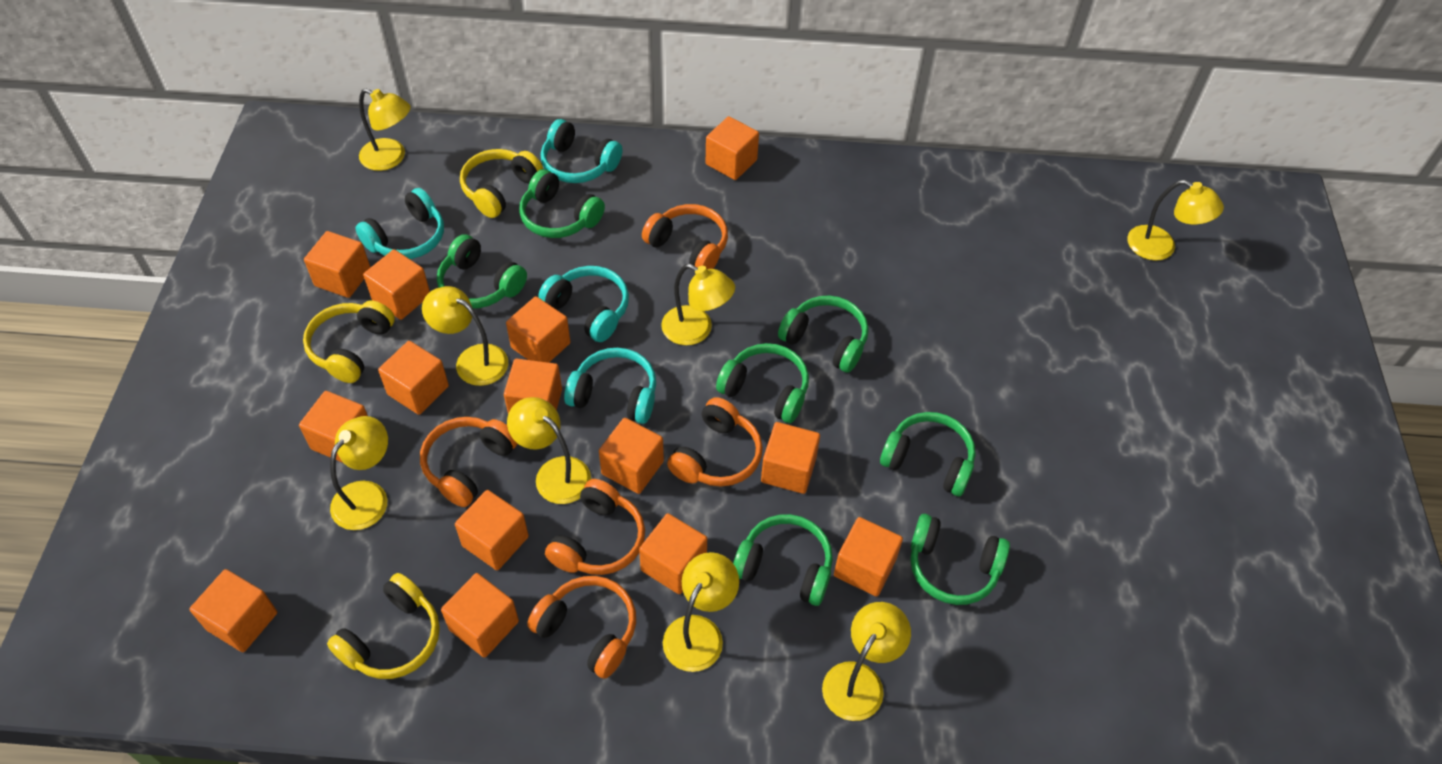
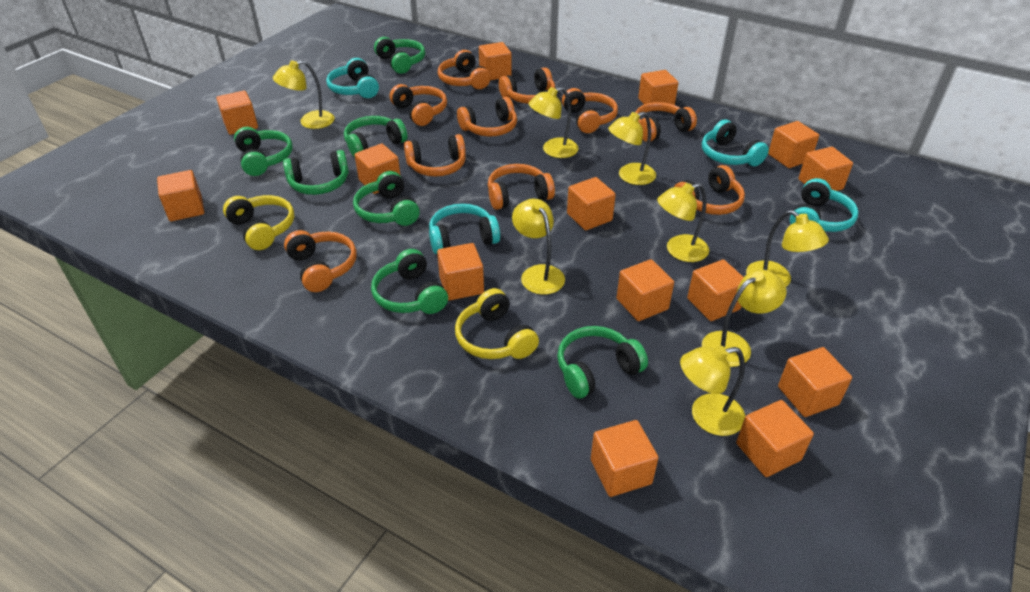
orange headphones: 5 -> 10
yellow headphones: 3 -> 2

